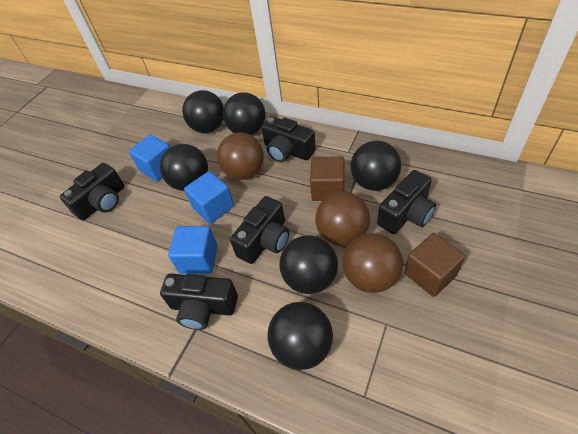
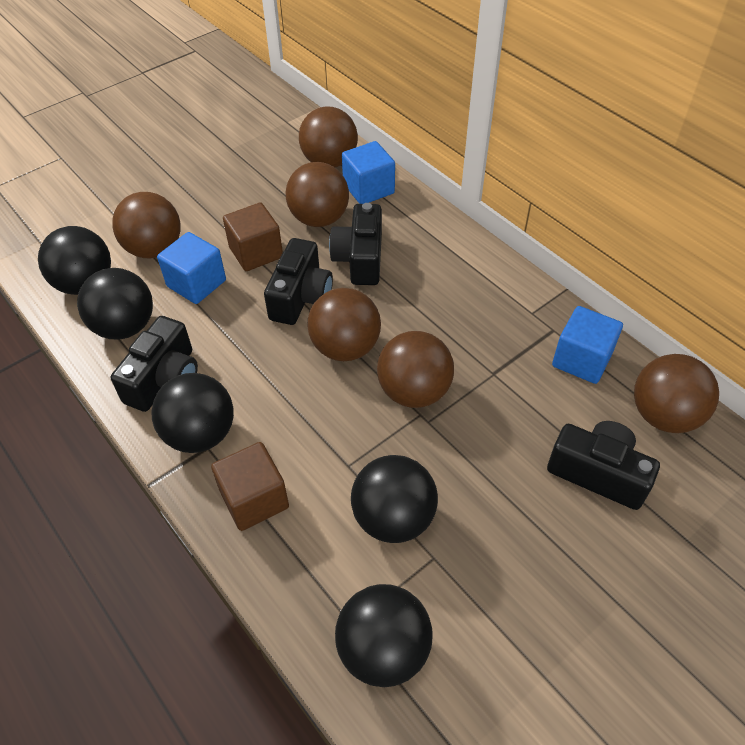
black ball: 6 -> 5
black camera: 5 -> 4
brown ball: 3 -> 6

